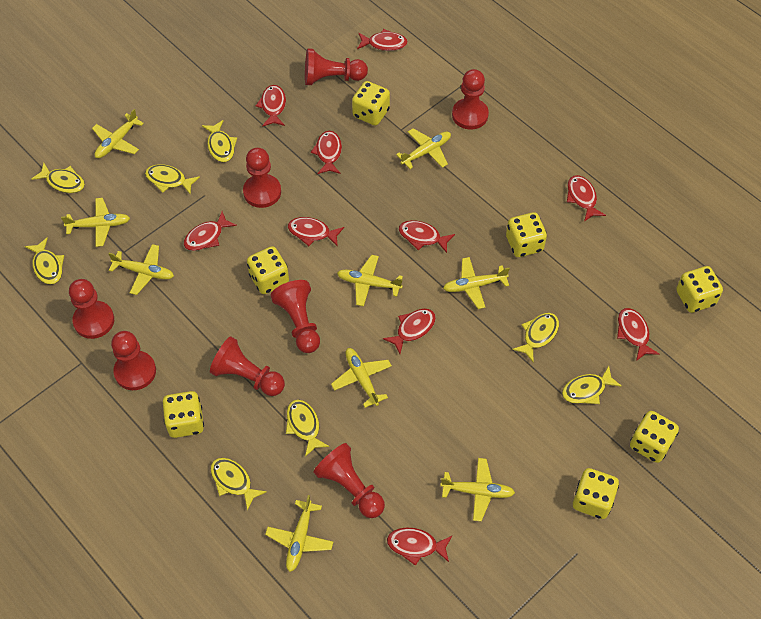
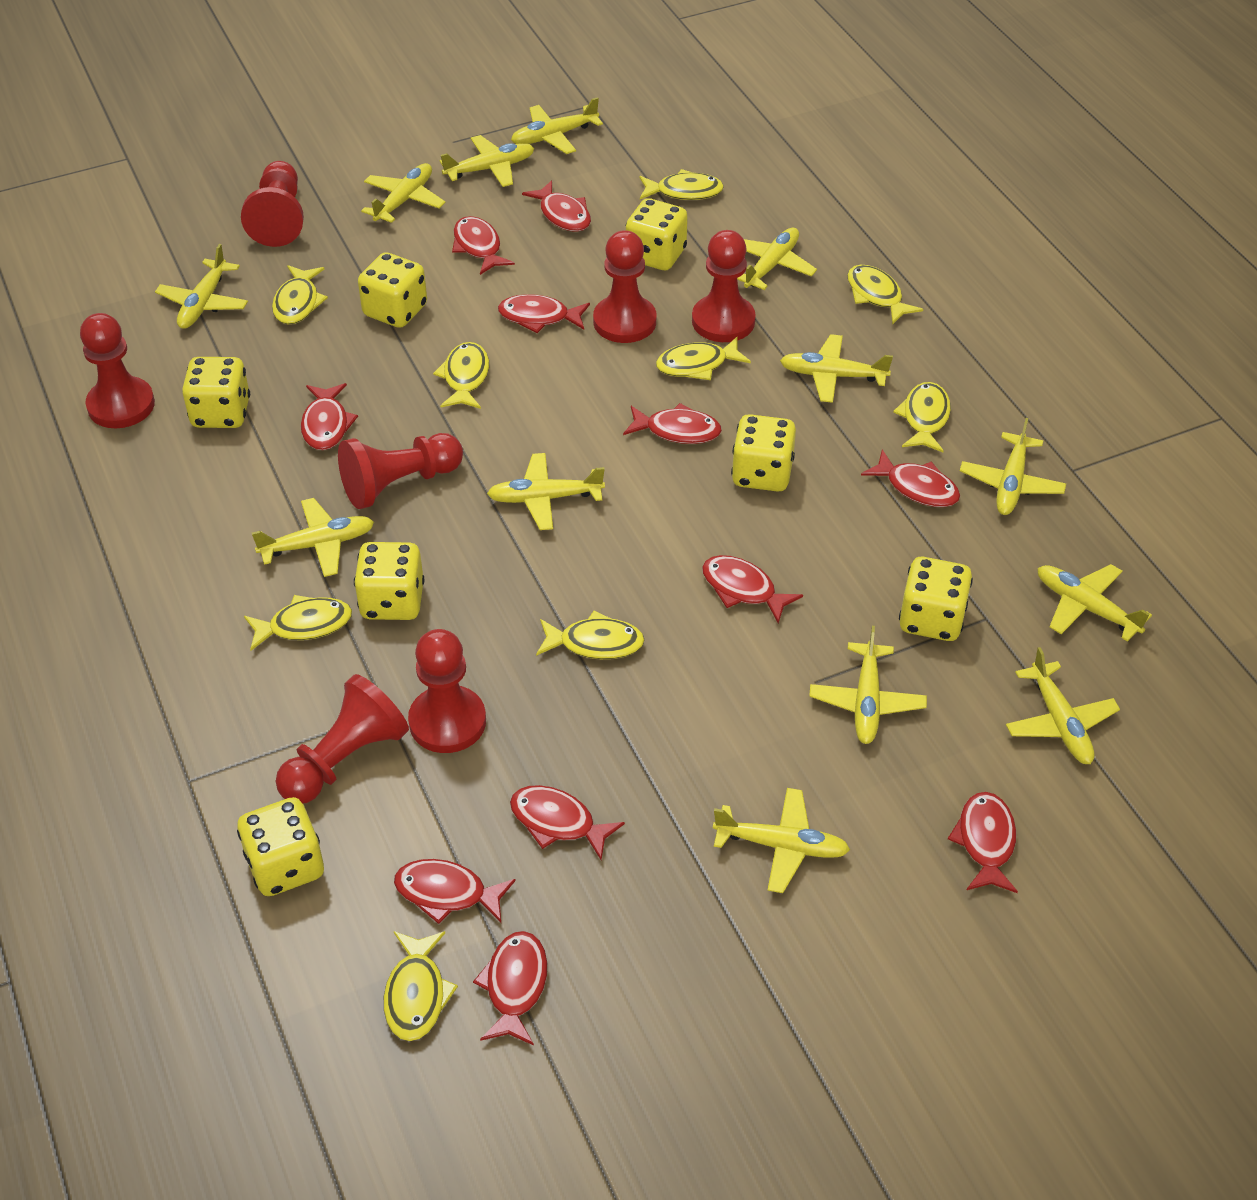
red fish: 10 -> 11
red pawn: 8 -> 7
yellow fish: 8 -> 9
yellow plane: 9 -> 13

